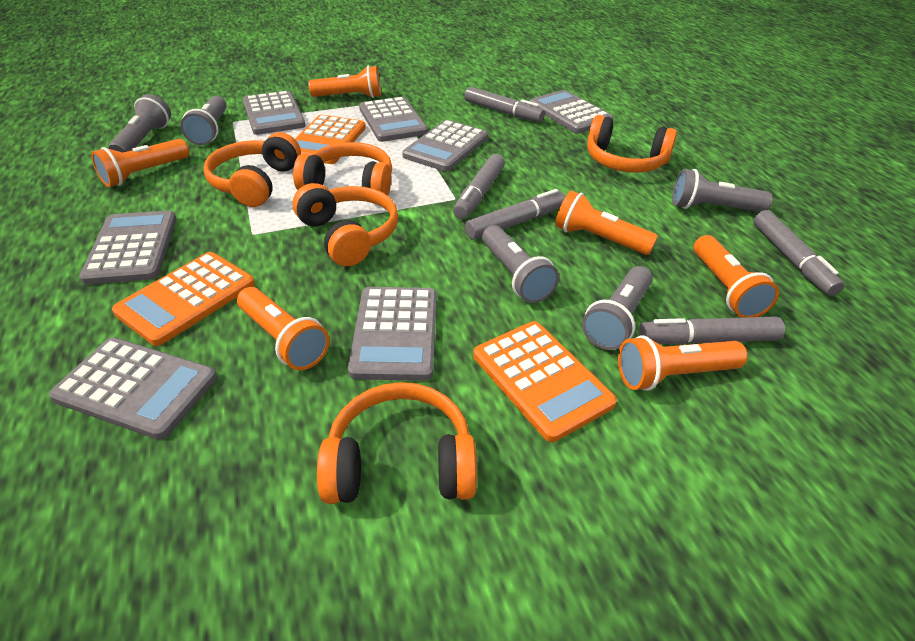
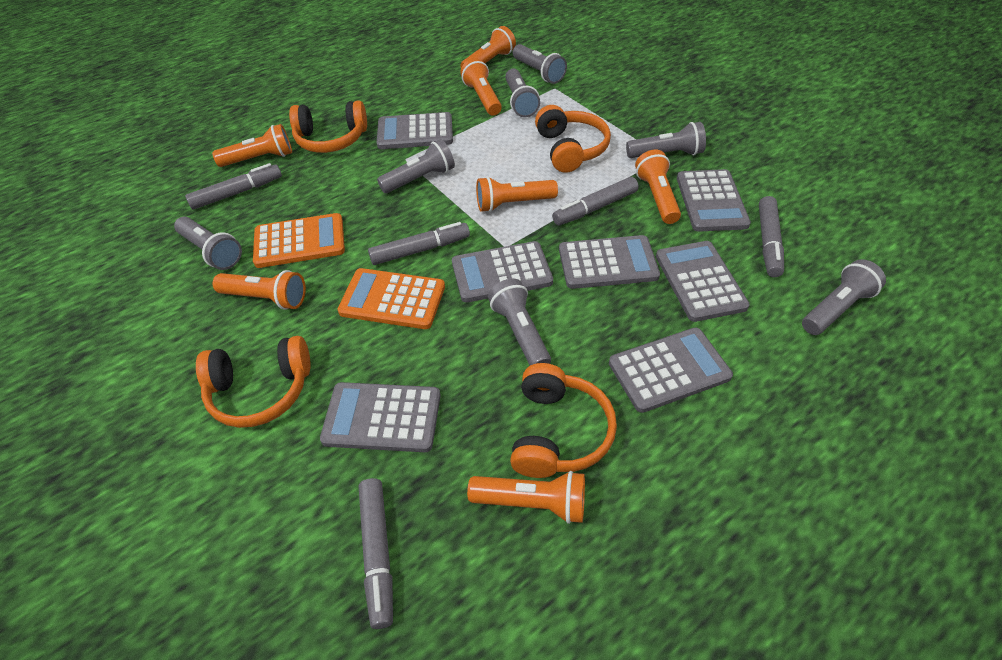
grey flashlight: 5 -> 7
orange calculator: 3 -> 2
orange flashlight: 6 -> 7
orange headphones: 5 -> 4

